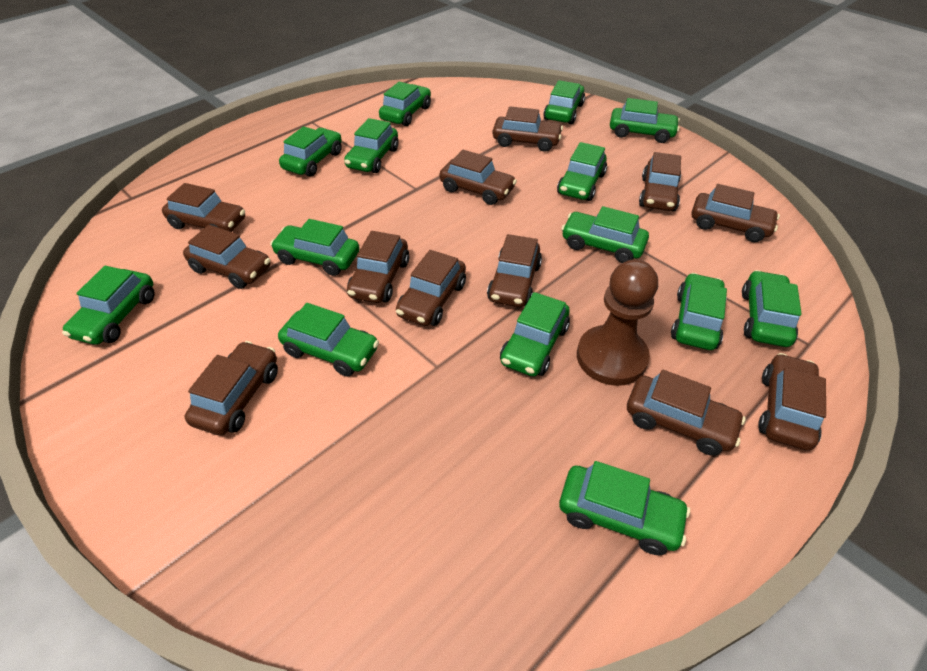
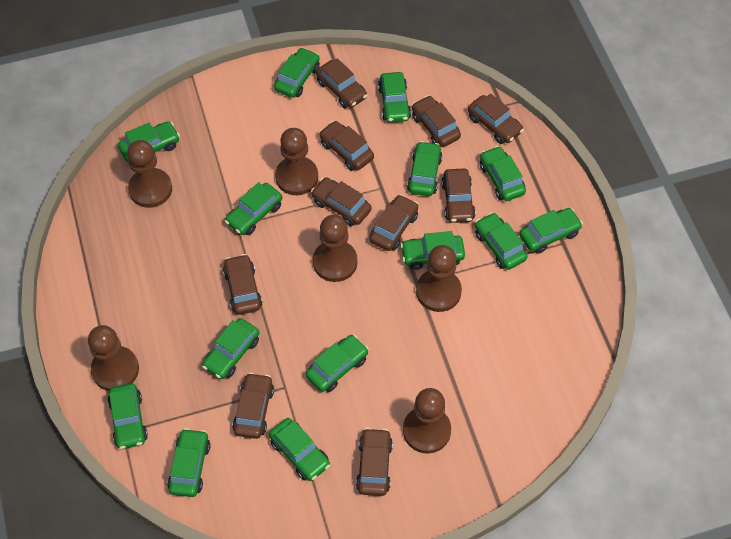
brown car: 12 -> 10
brown pawn: 1 -> 6

